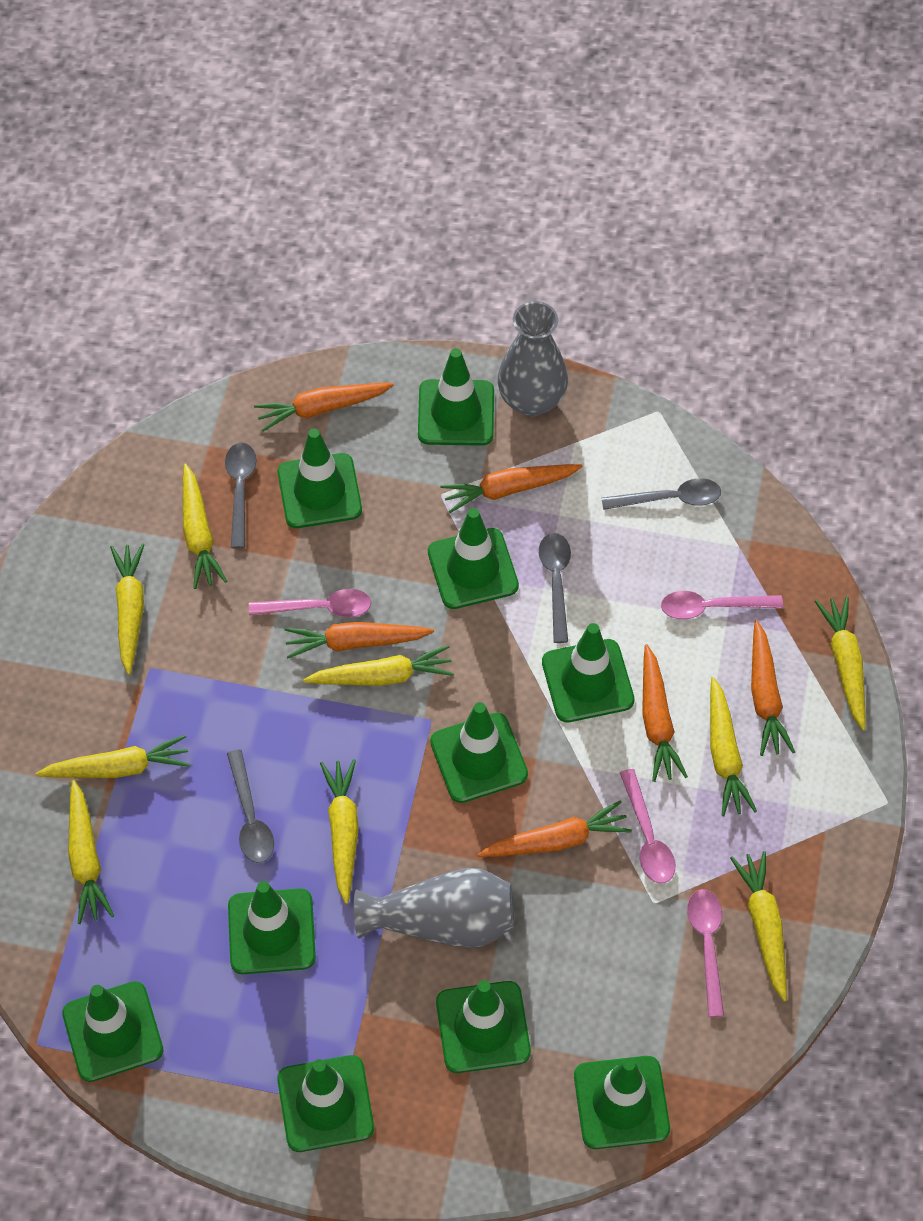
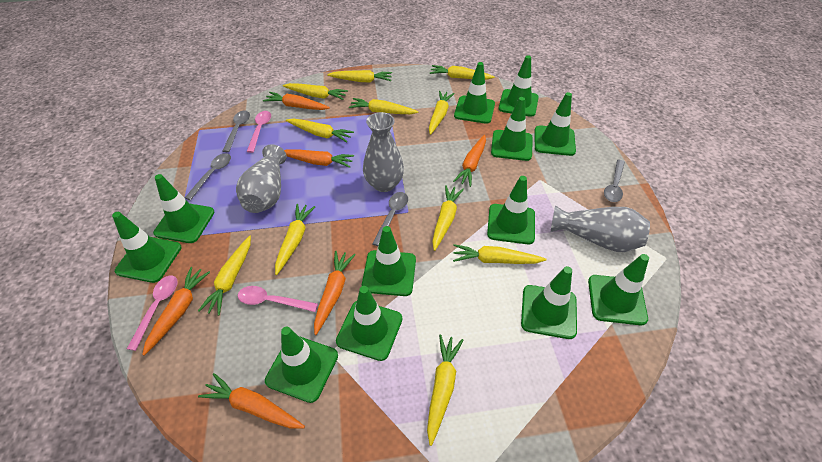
green traffic cone: 10 -> 12
grey vase: 2 -> 3
pink spoon: 4 -> 3
yellow carrot: 9 -> 11

